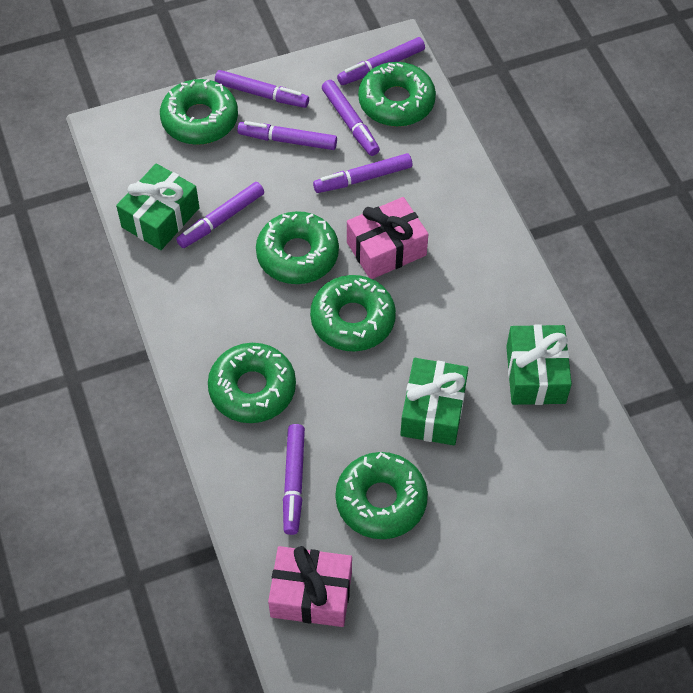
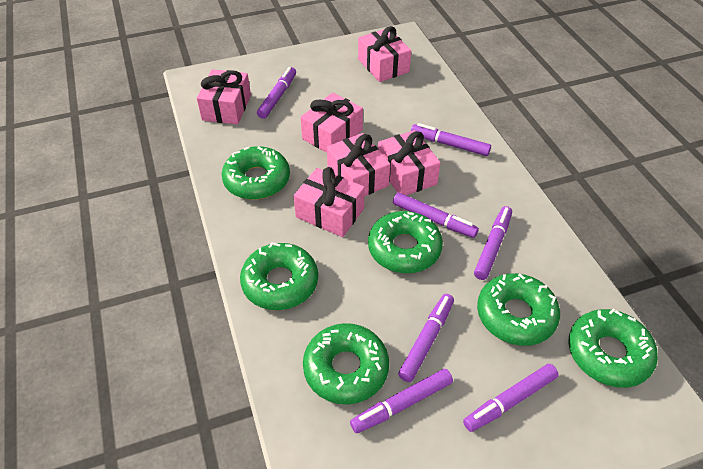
green gift: 3 -> 0
pink gift: 2 -> 6

